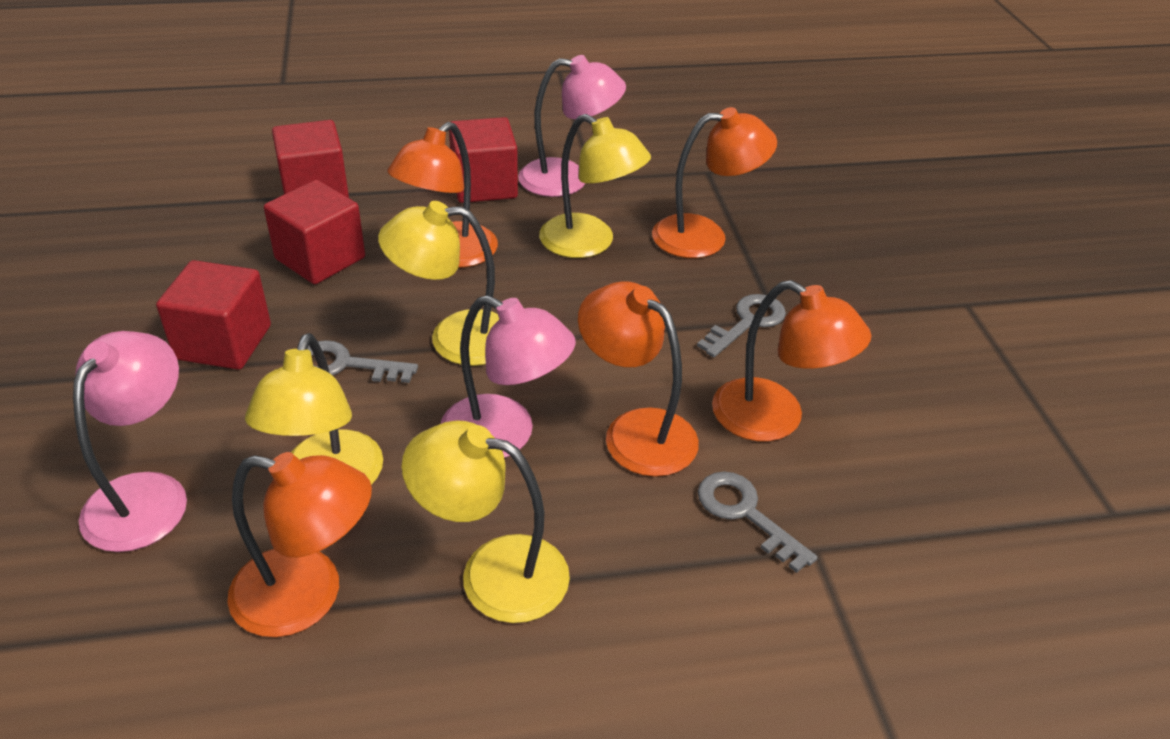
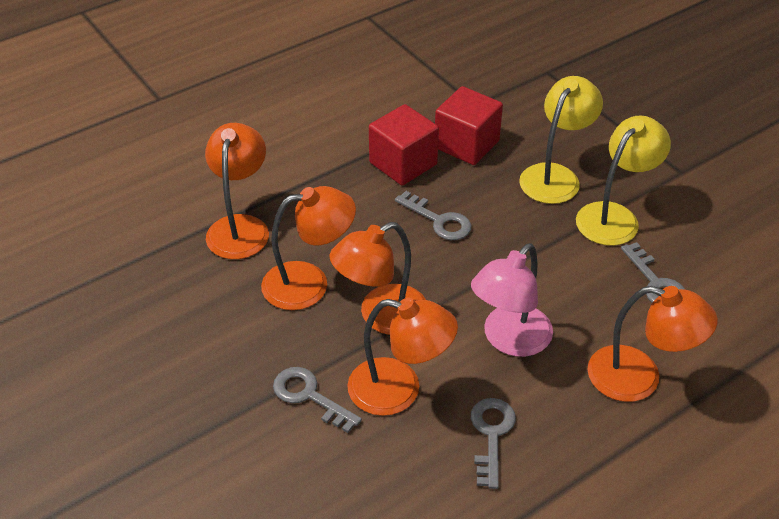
grey key: 3 -> 4
pink lamp: 3 -> 1
red cube: 4 -> 2
yellow lamp: 4 -> 2

